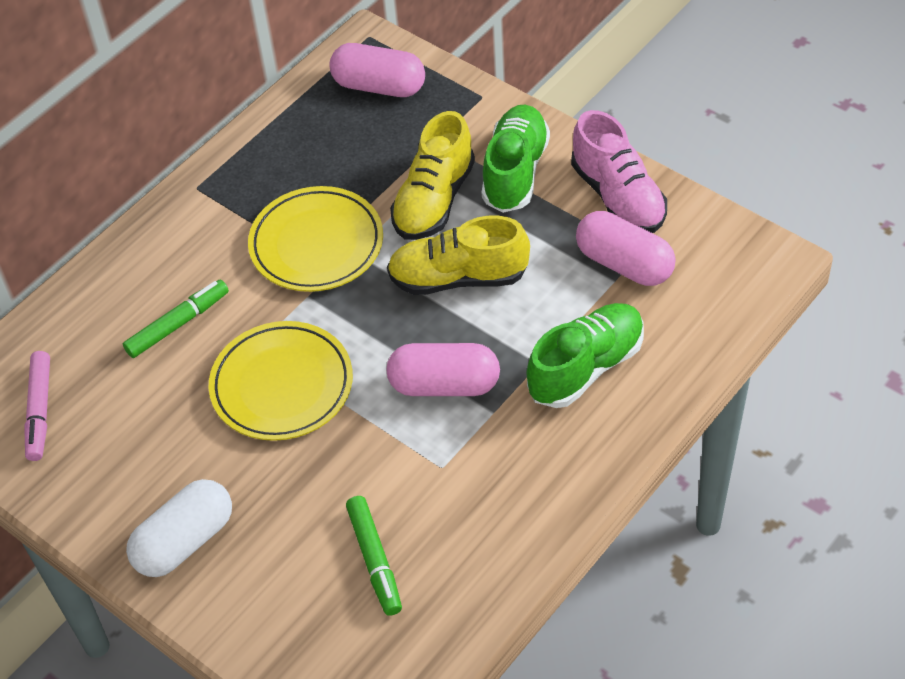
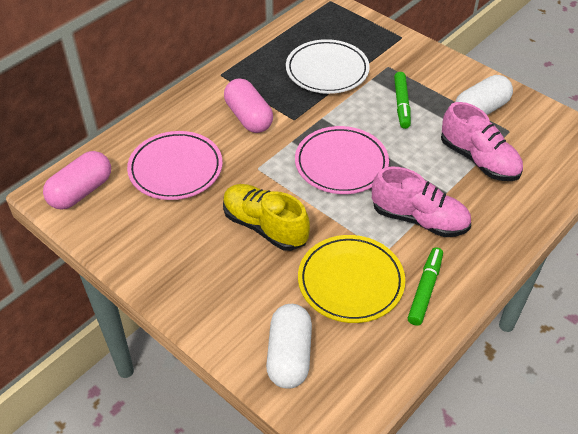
green shoe: 2 -> 0
pink capsule: 3 -> 2
pink marker: 1 -> 0
pink plate: 0 -> 2
pink shoe: 1 -> 2
white capsule: 1 -> 2
white plate: 0 -> 1
yellow plate: 2 -> 1
yellow shoe: 2 -> 1

